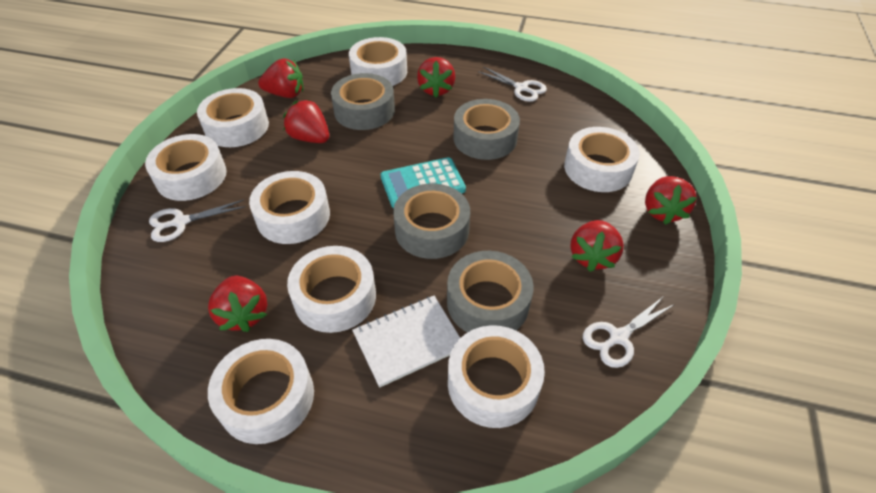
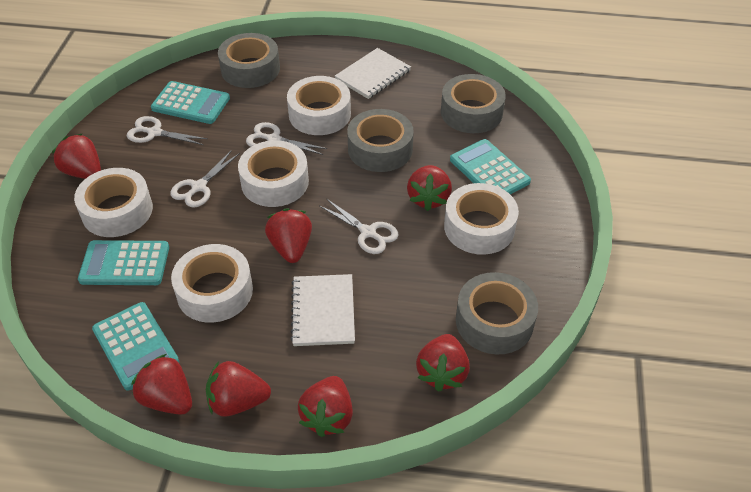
red strawberry: 6 -> 7
turquoise calculator: 1 -> 4
white notebook: 1 -> 2
white scissors: 3 -> 4
white tape: 8 -> 5

